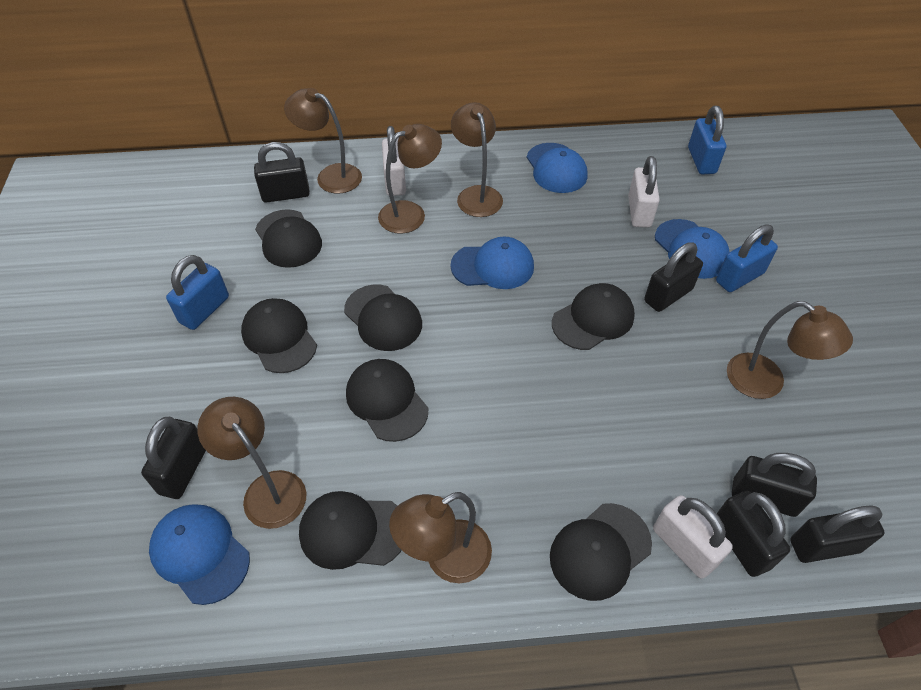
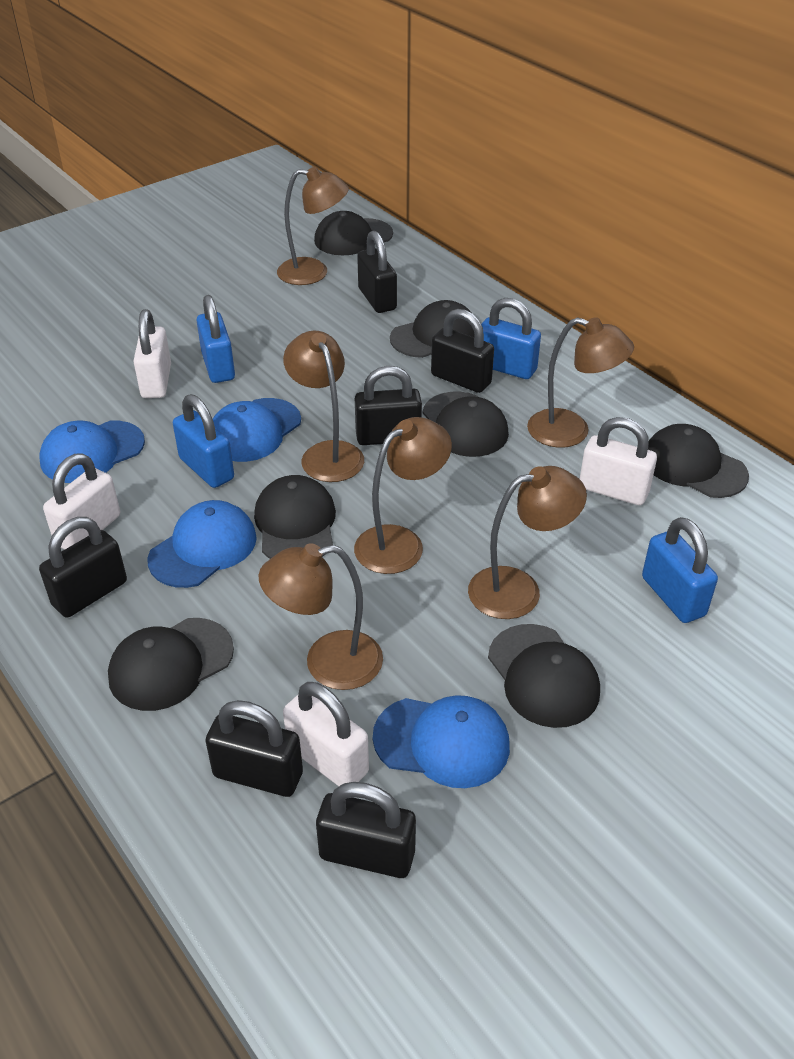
blue padlock: 3 -> 4
white padlock: 3 -> 4

